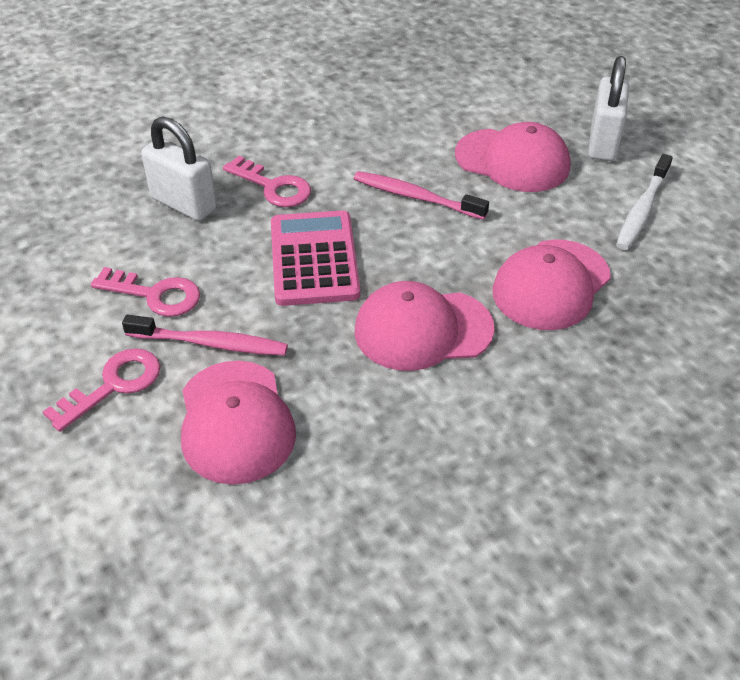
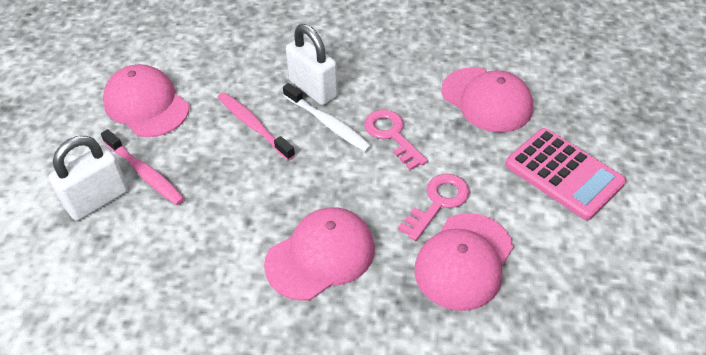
pink key: 3 -> 2

